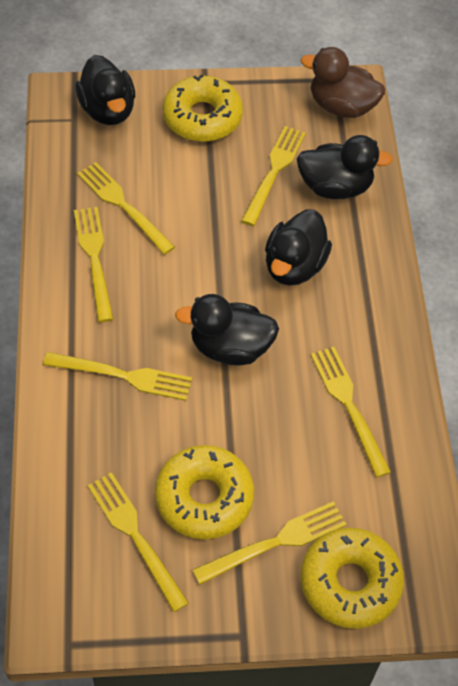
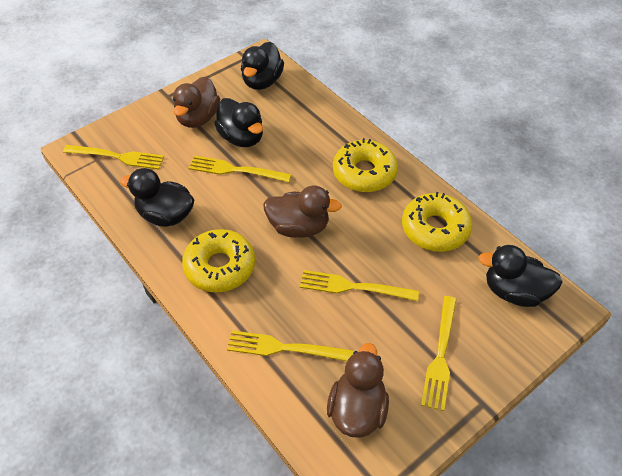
brown duck: 1 -> 3
yellow fork: 7 -> 5

